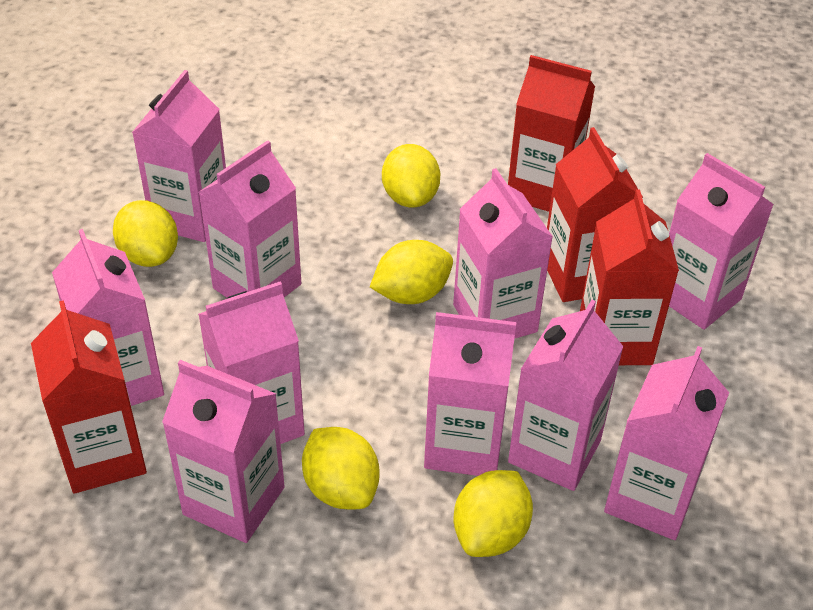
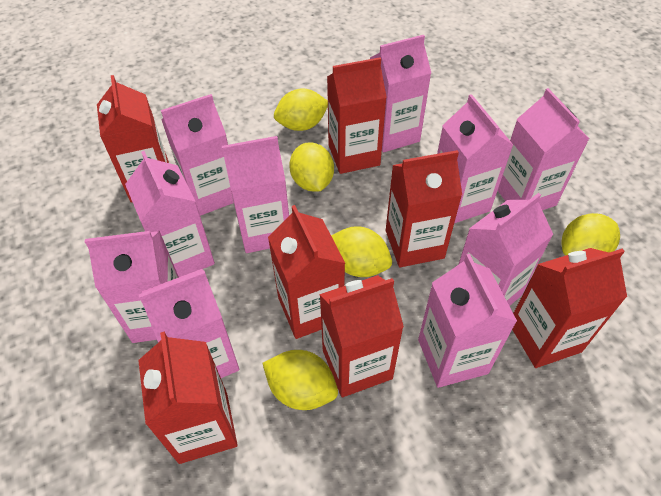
red carton: 4 -> 7

